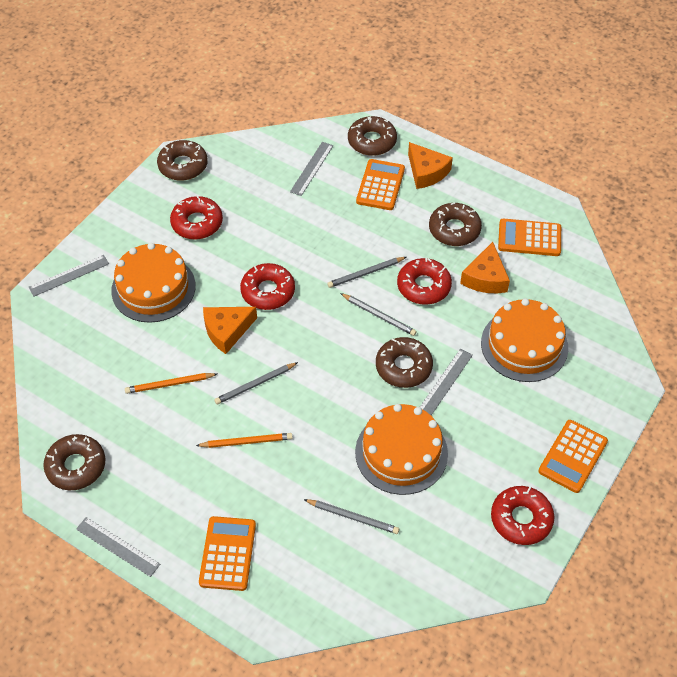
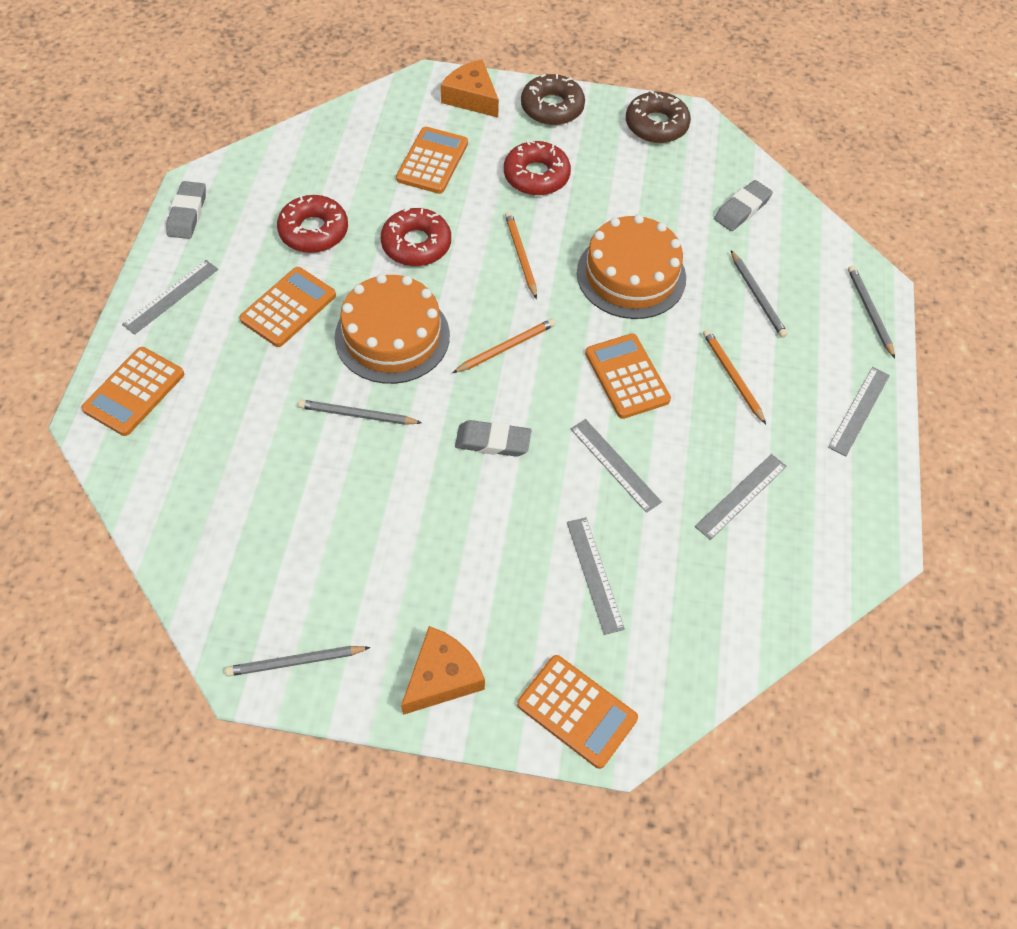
brown donut: 5 -> 2
grey eraser: 0 -> 3
grey ruler: 4 -> 5
orange cake: 3 -> 2
orange calculator: 4 -> 5
orange cheese: 3 -> 2
orange pencil: 2 -> 3
red donut: 4 -> 3

